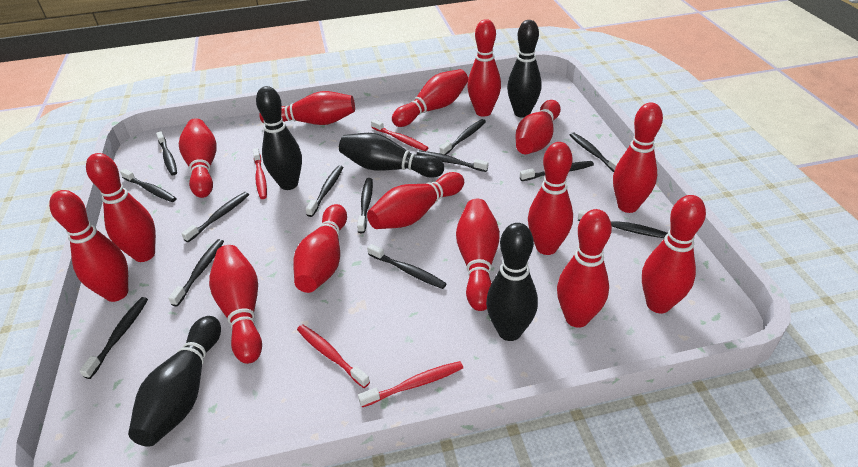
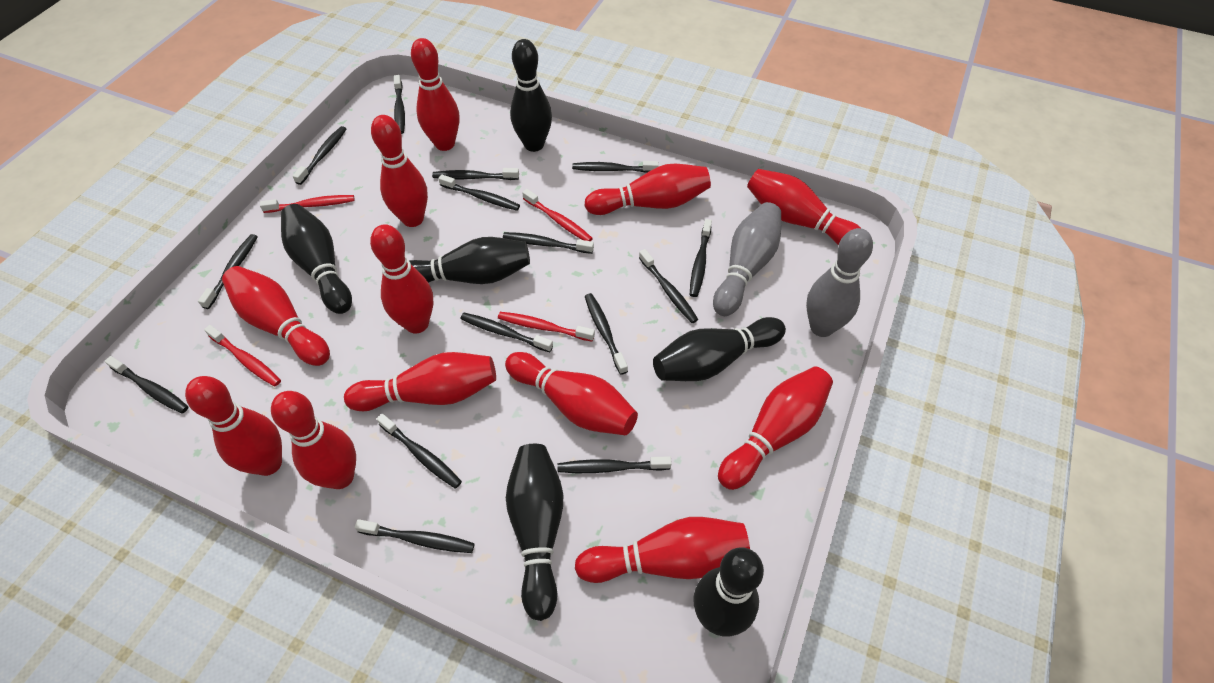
black bowling pin: 5 -> 6
black toothbrush: 13 -> 15
grey bowling pin: 0 -> 2
red bowling pin: 15 -> 12

